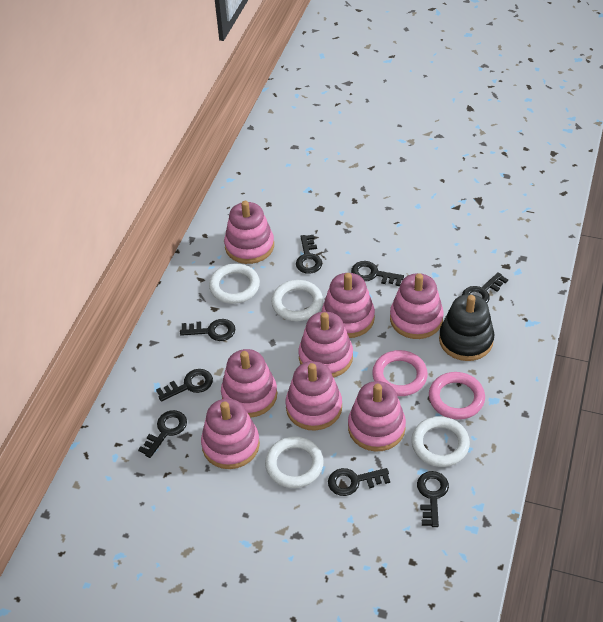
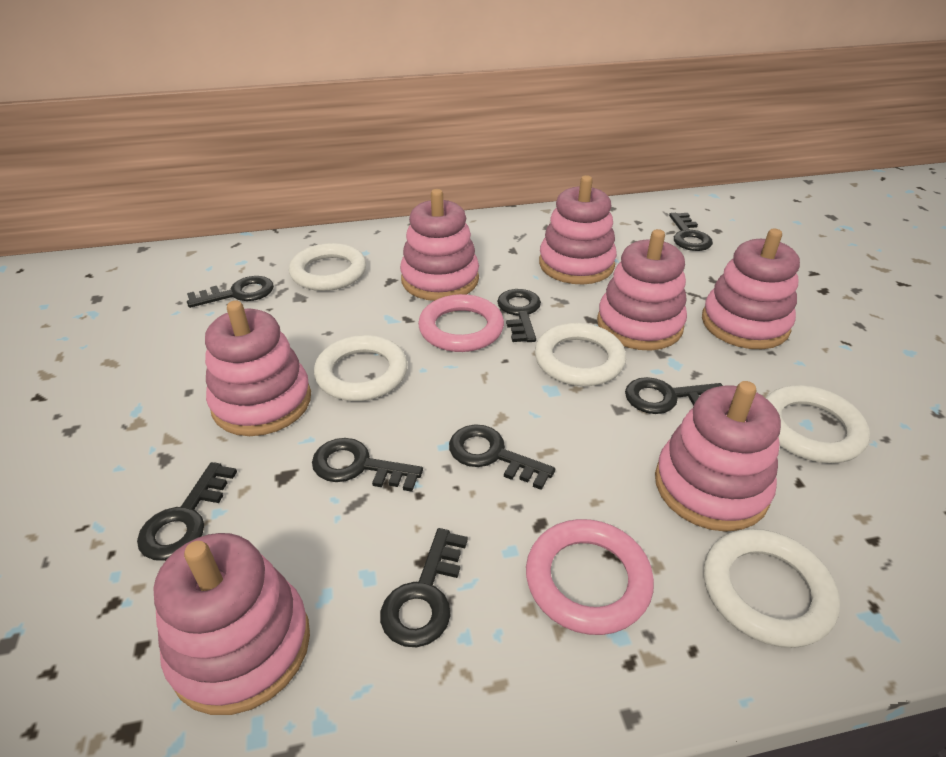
black stacking toy: 1 -> 0
pink stacking toy: 8 -> 7
white ring: 4 -> 5

